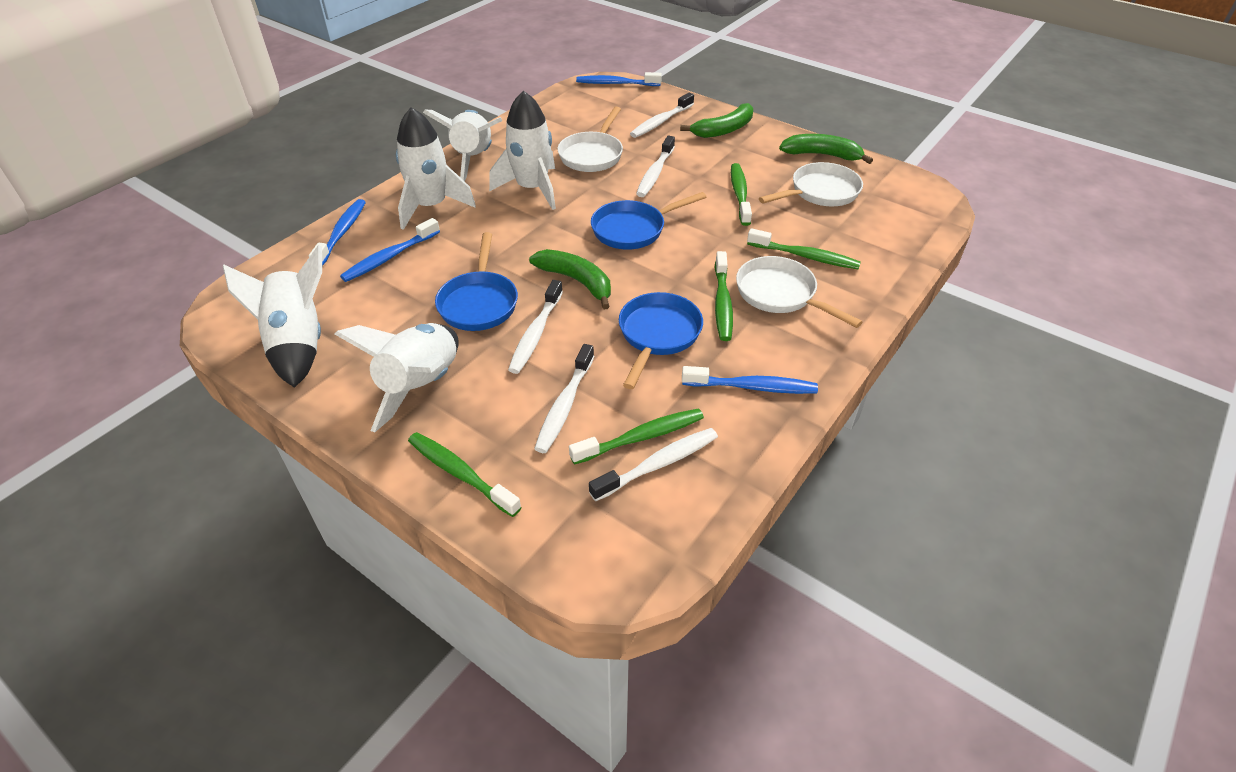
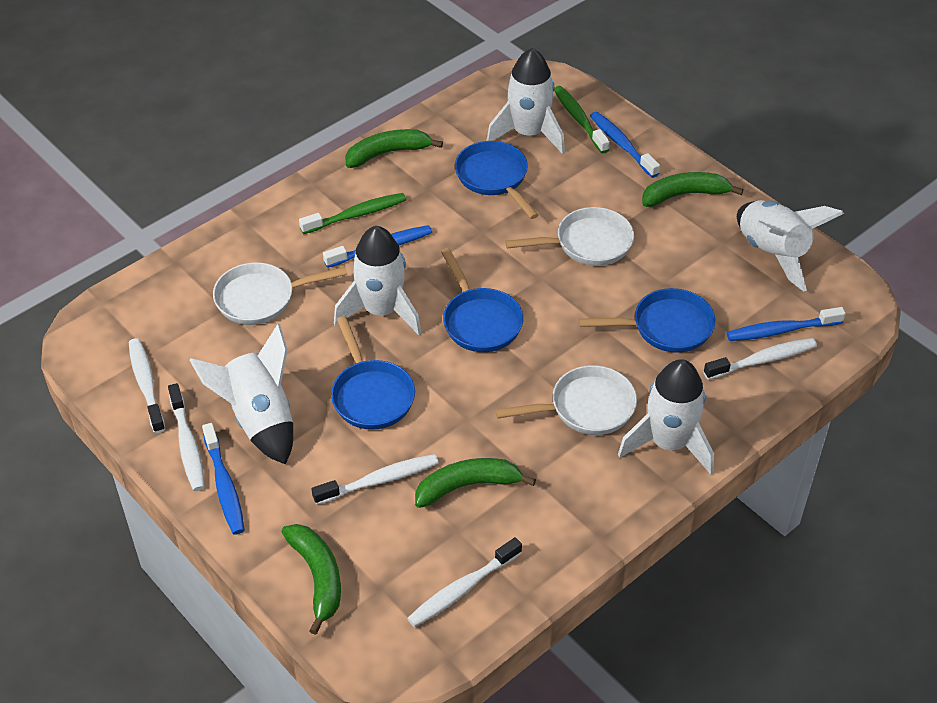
blue pan: 3 -> 4
green banana: 3 -> 4
green toothbrush: 5 -> 2

